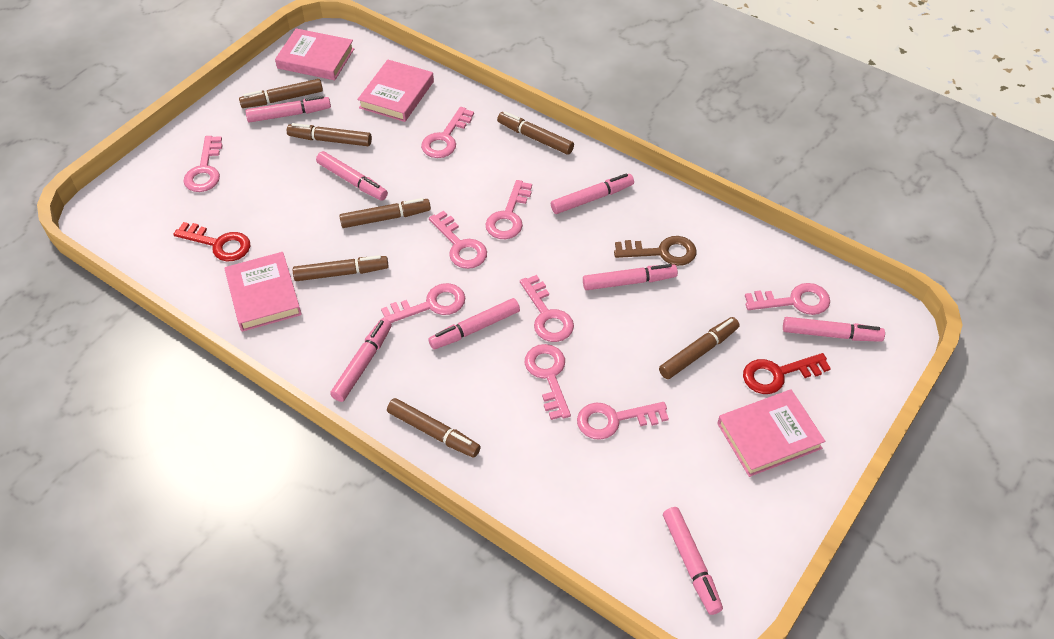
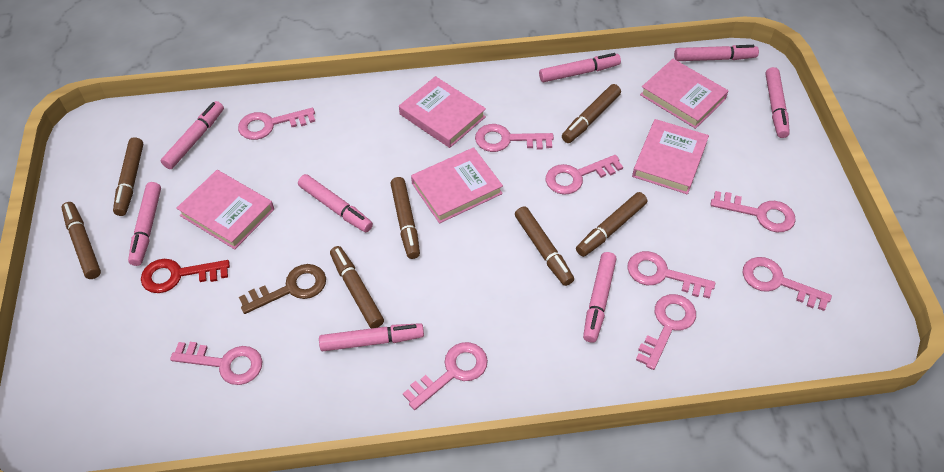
pink book: 4 -> 5
red key: 2 -> 1

